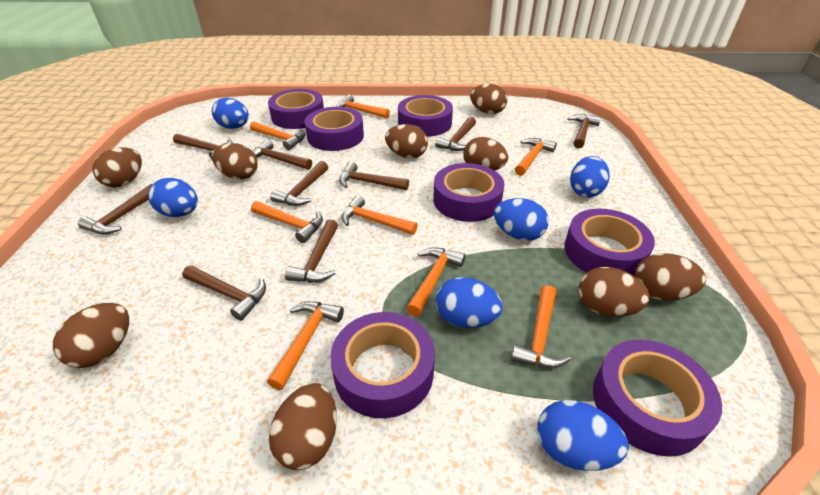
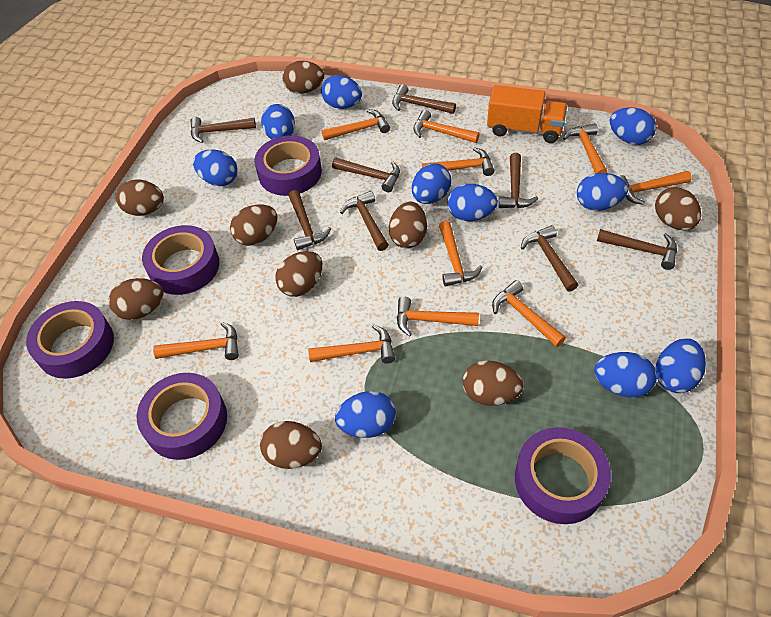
blue egg: 6 -> 10
brown hammer: 9 -> 8
orange hammer: 8 -> 10
orange truck: 0 -> 1
purple tape: 7 -> 5

